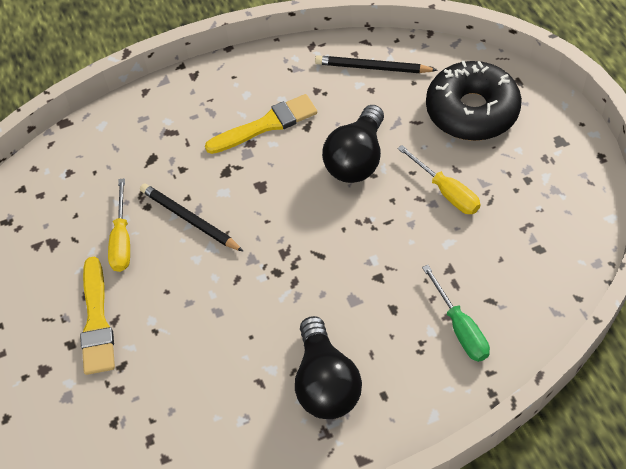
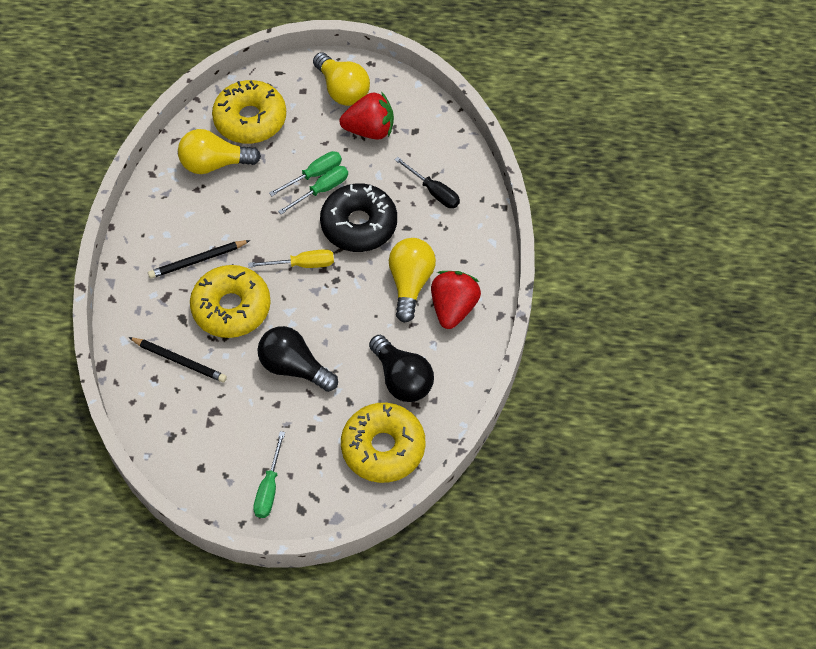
black screwdriver: 0 -> 1
green screwdriver: 1 -> 3
red strawberry: 0 -> 2
yellow brush: 2 -> 0
yellow donut: 0 -> 3
yellow light bulb: 0 -> 3
yellow screwdriver: 2 -> 1

